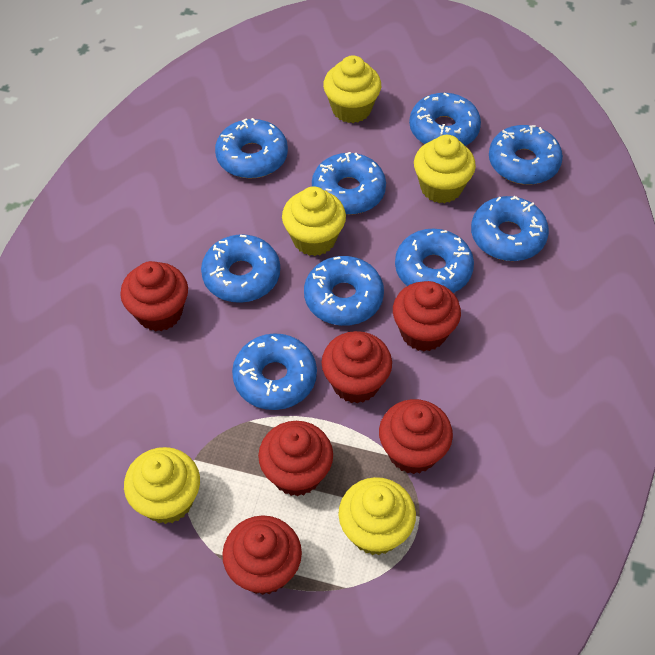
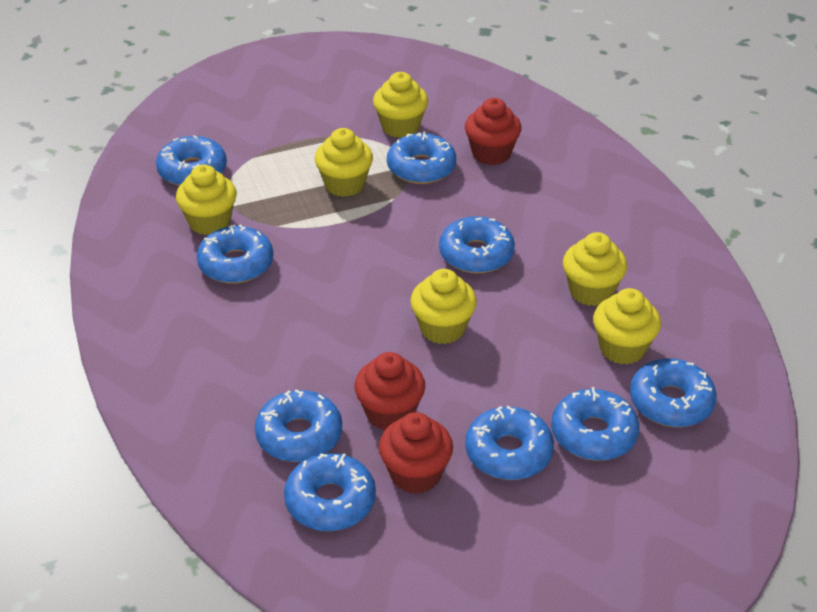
red cupcake: 6 -> 3
yellow cupcake: 5 -> 6

